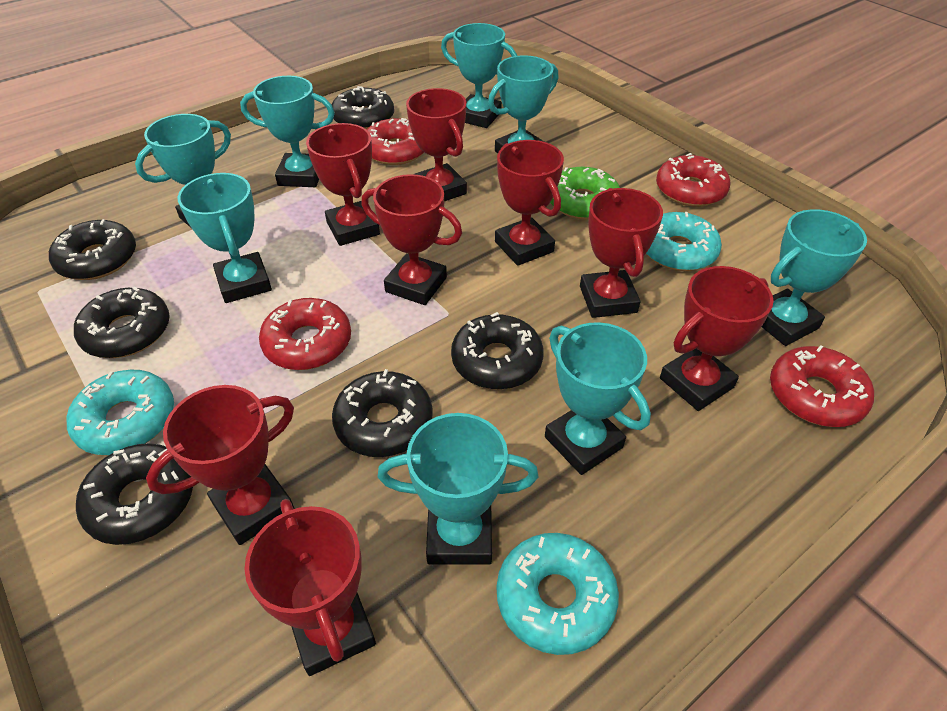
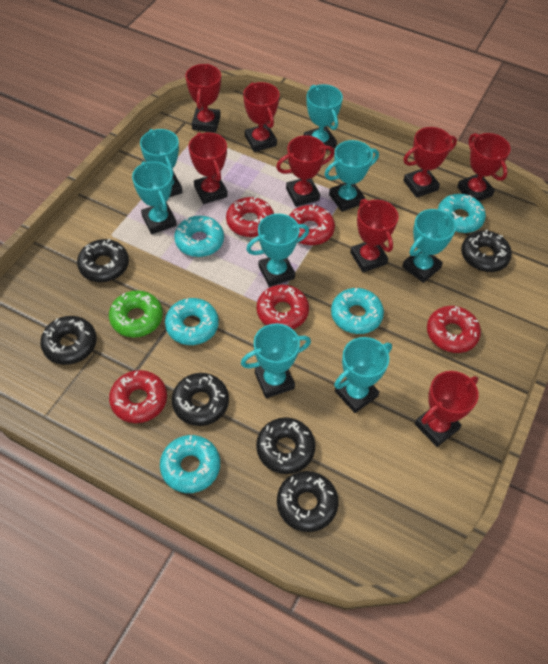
red donut: 4 -> 5
turquoise donut: 3 -> 5

